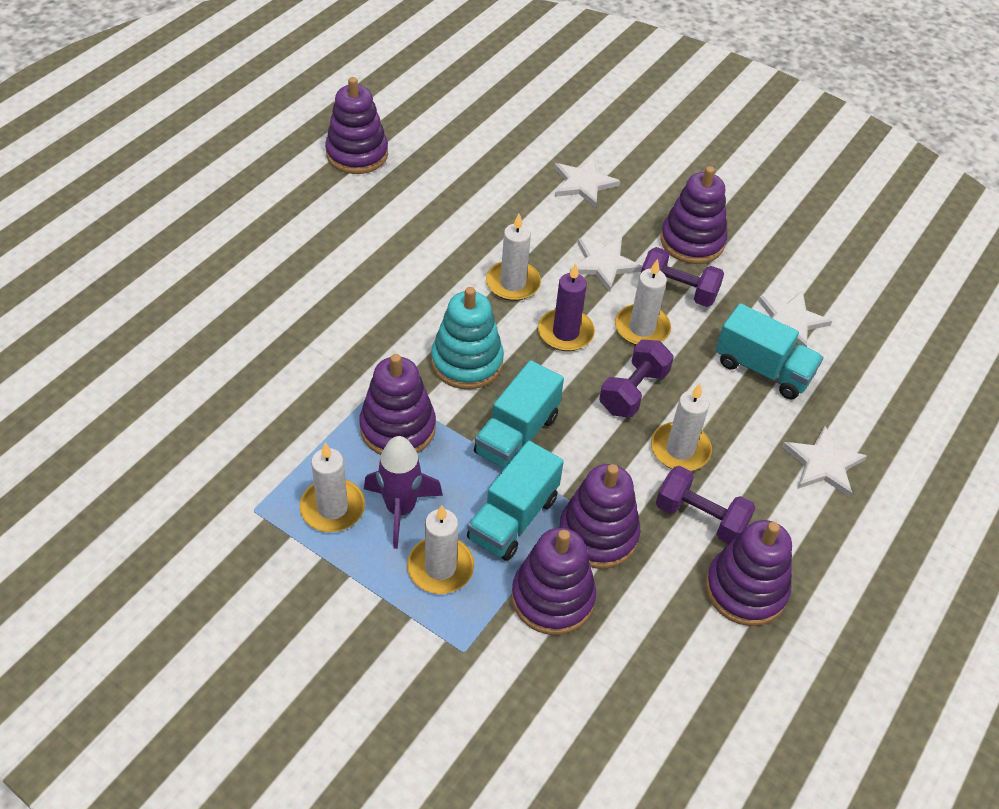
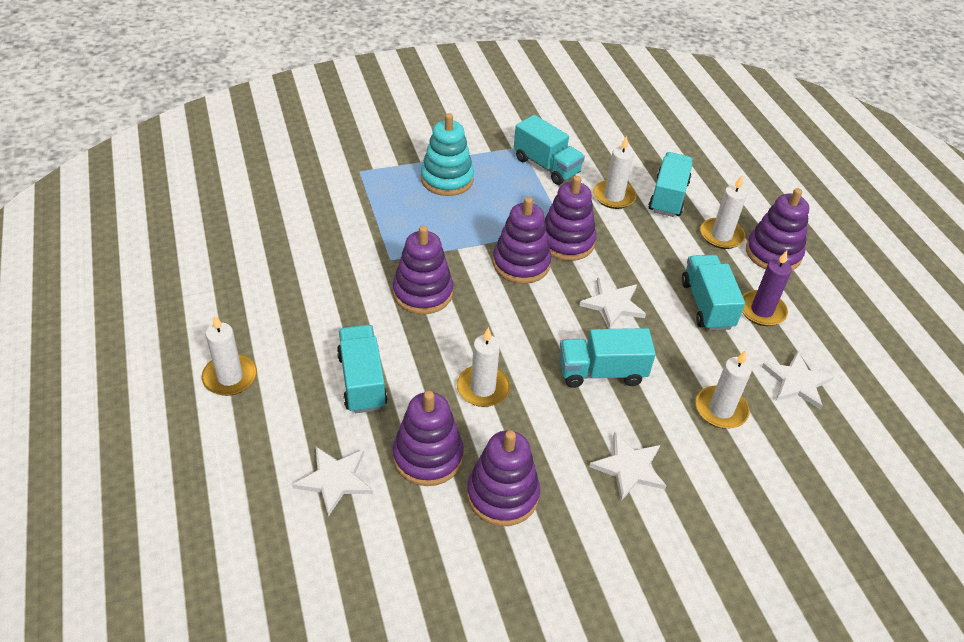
purple dumbbell: 3 -> 0
purple rocket: 1 -> 0
turquoise truck: 3 -> 5

